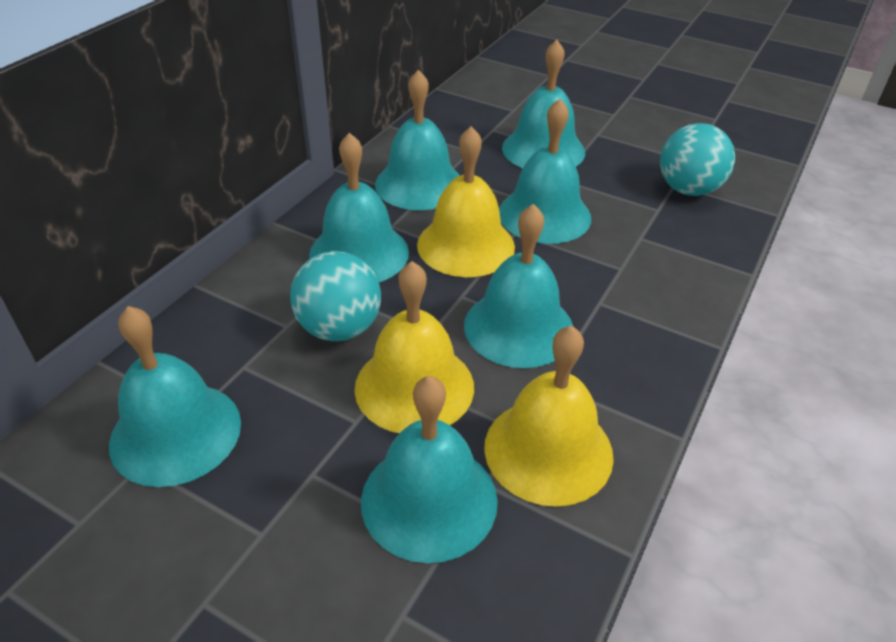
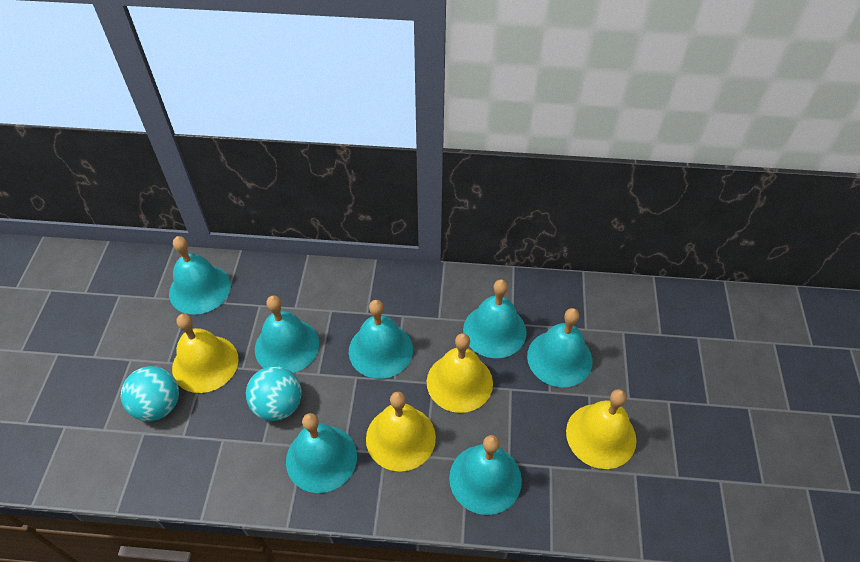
yellow bell: 3 -> 4

